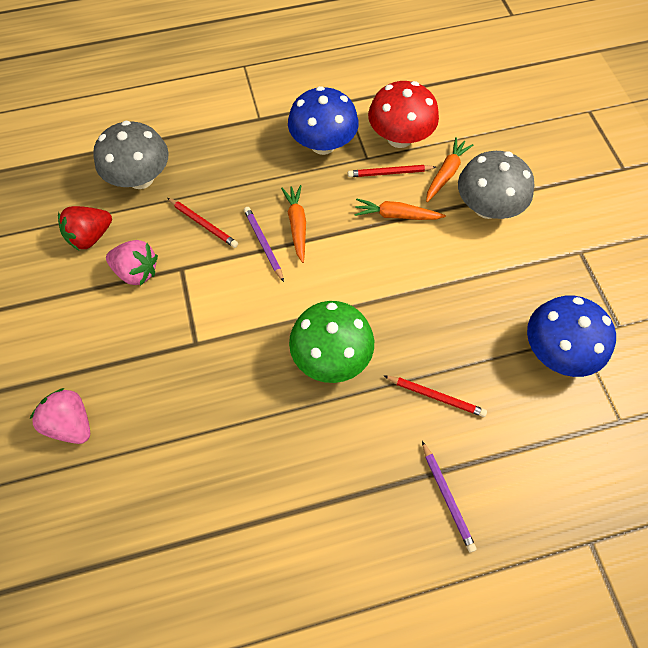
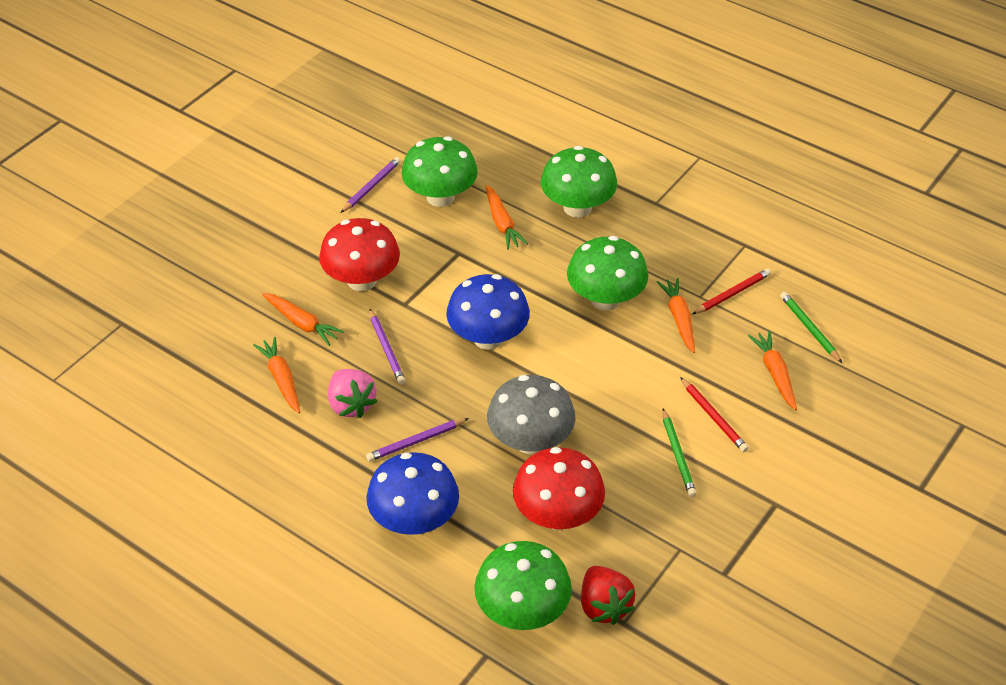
green mushroom: 1 -> 4
green pencil: 0 -> 2
grey mushroom: 2 -> 1
orange carrot: 3 -> 5
pink strawberry: 2 -> 1
purple pencil: 2 -> 3
red mushroom: 1 -> 2
red pencil: 3 -> 2

